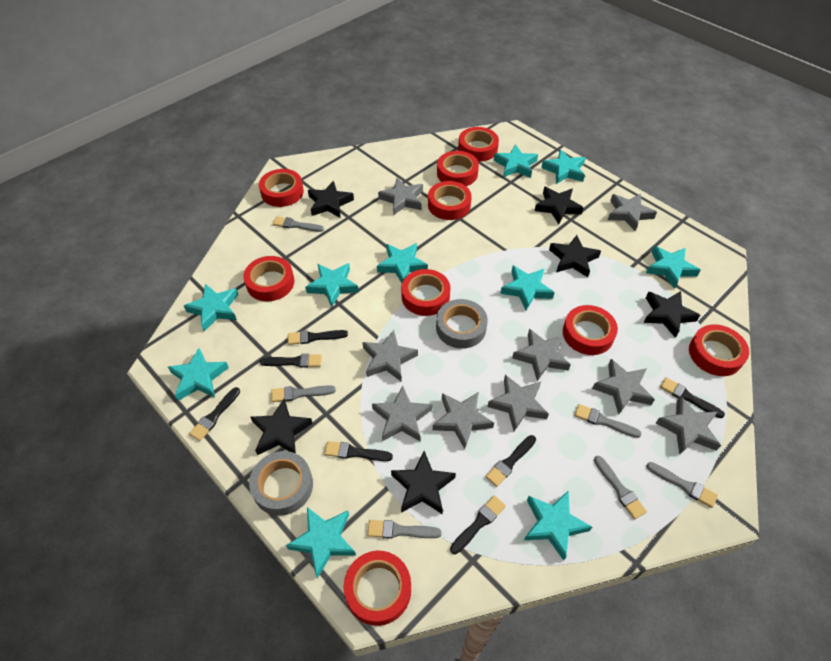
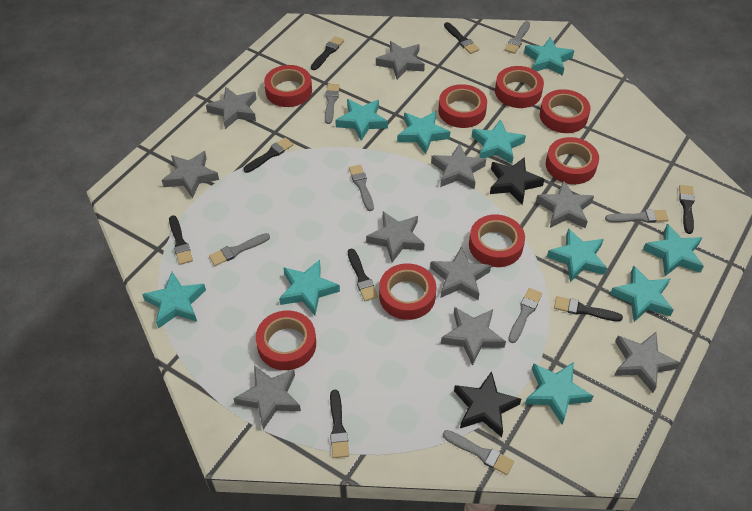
black brush: 7 -> 8
black star: 6 -> 2
grey brush: 6 -> 7
grey star: 9 -> 10
grey tape: 2 -> 0
red tape: 9 -> 8

